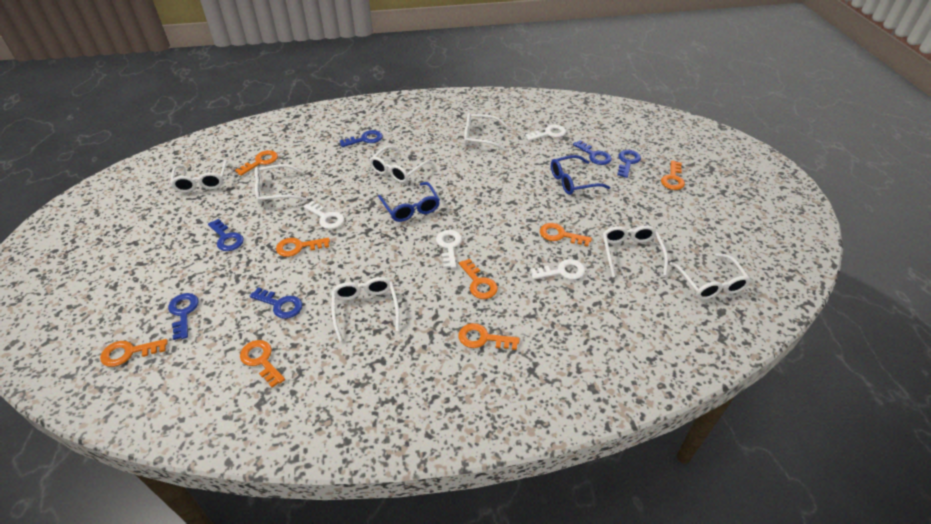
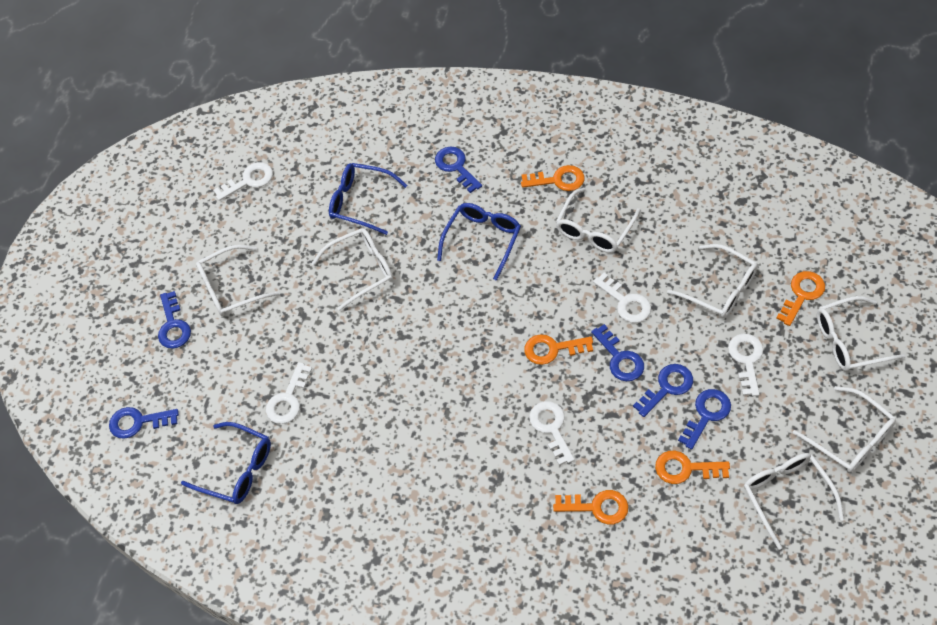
blue glasses: 2 -> 3
orange key: 8 -> 5
white key: 4 -> 5

